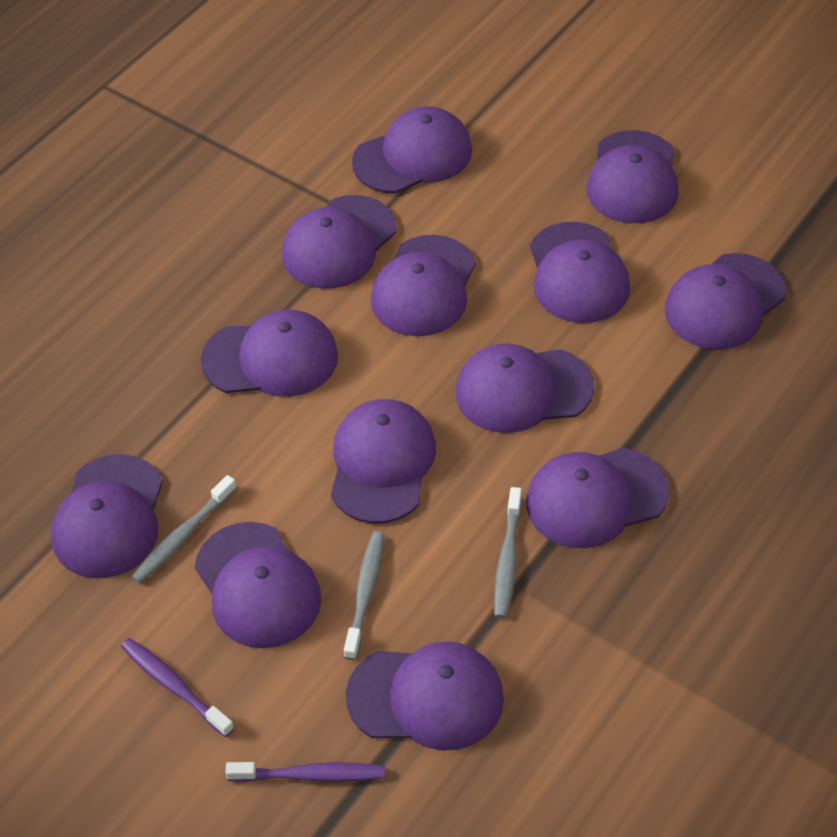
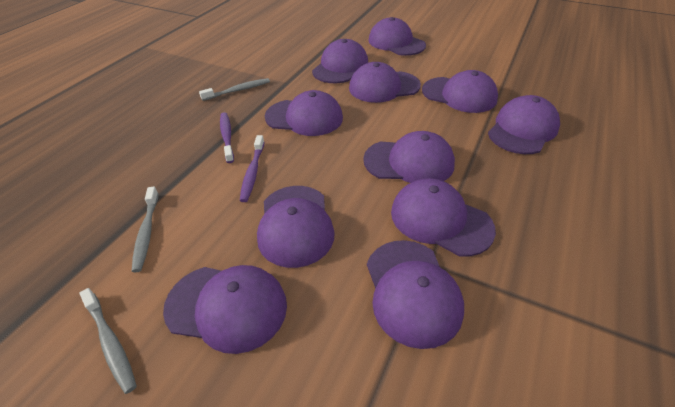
purple cap: 13 -> 11

